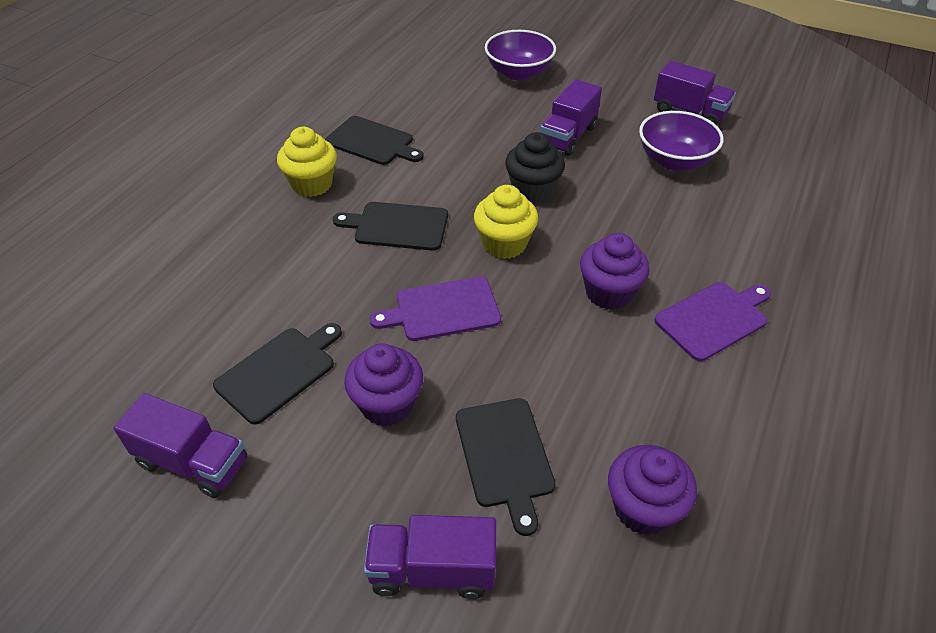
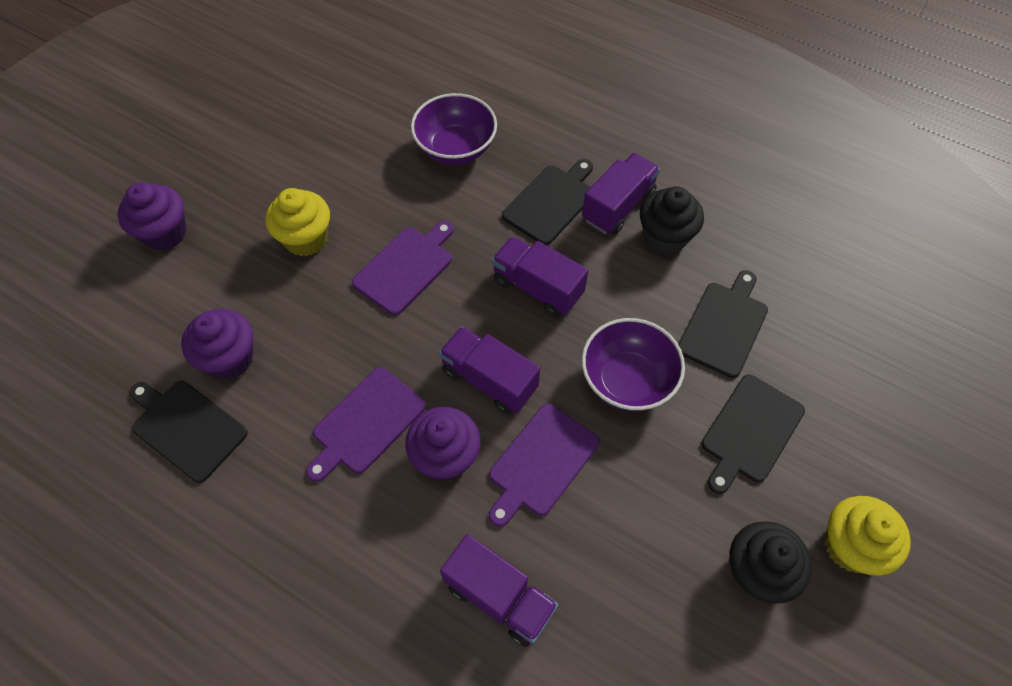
black cupcake: 1 -> 2
purple cutting board: 2 -> 3

